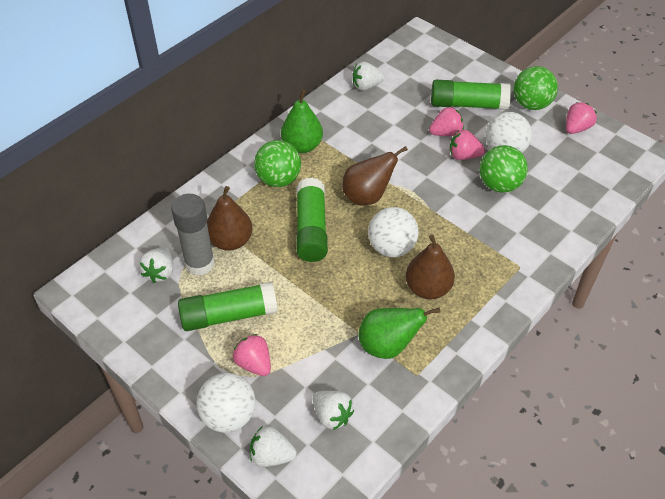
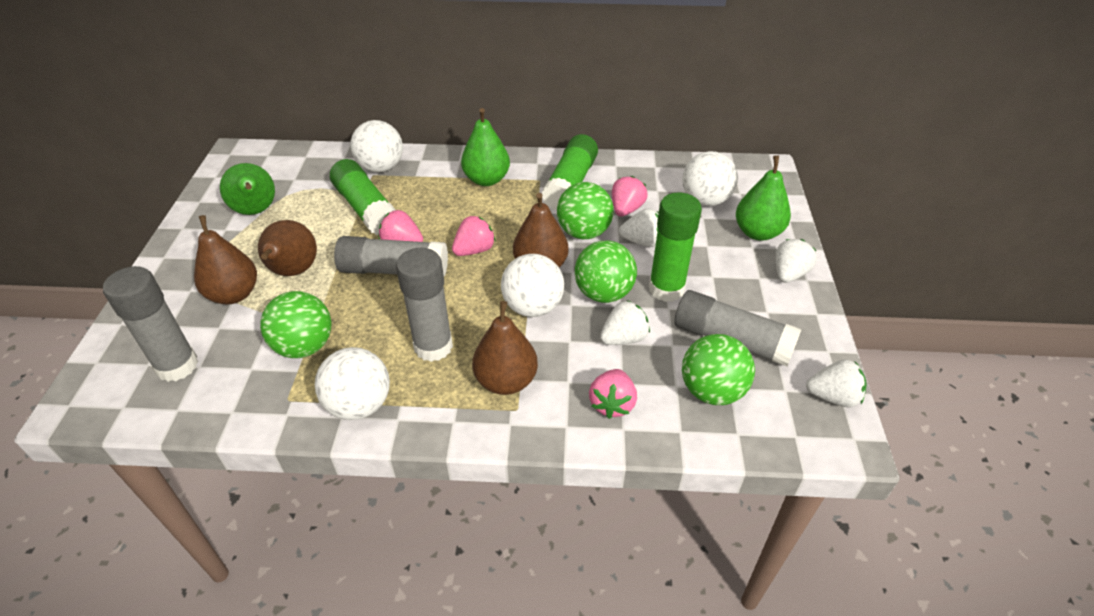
brown pear: 3 -> 4
green ball: 3 -> 4
green pear: 2 -> 3
grey glue stick: 1 -> 4
white ball: 3 -> 4

